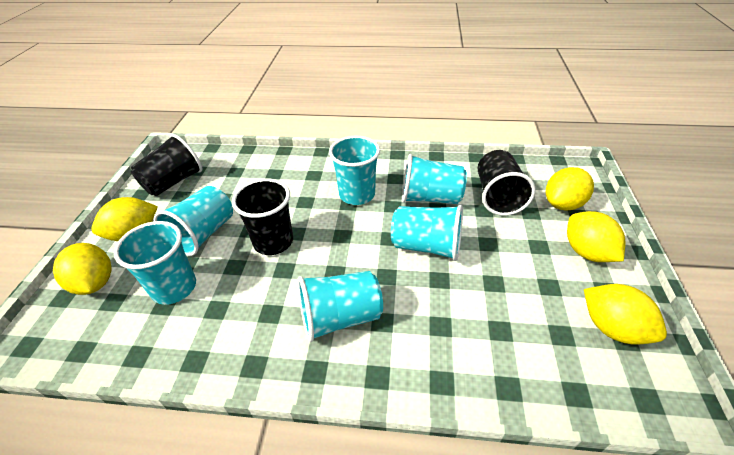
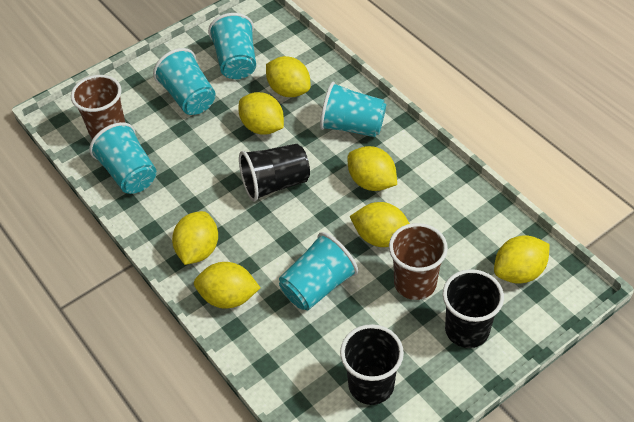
brown cup: 0 -> 2
turquoise cup: 6 -> 5
yellow lemon: 5 -> 7

